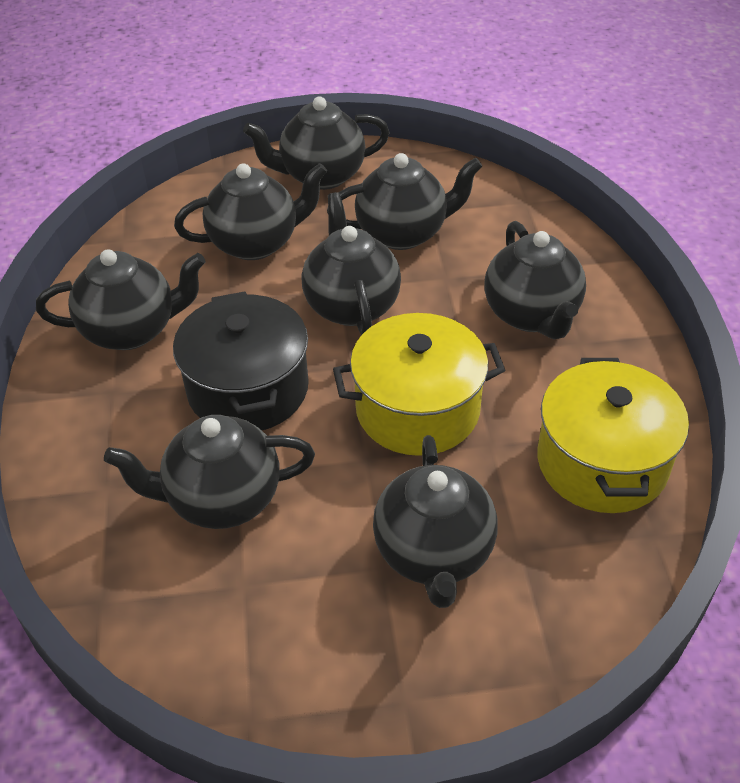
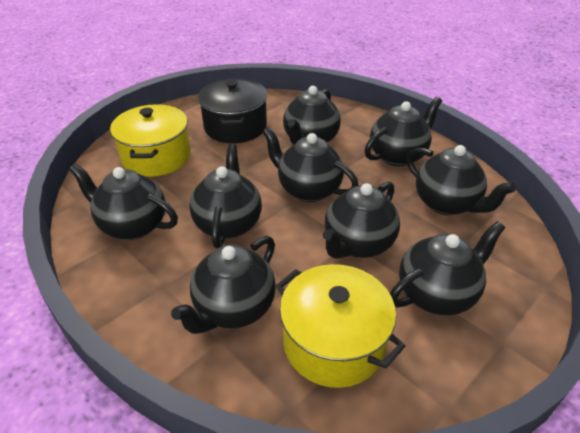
black teapot: 8 -> 9

